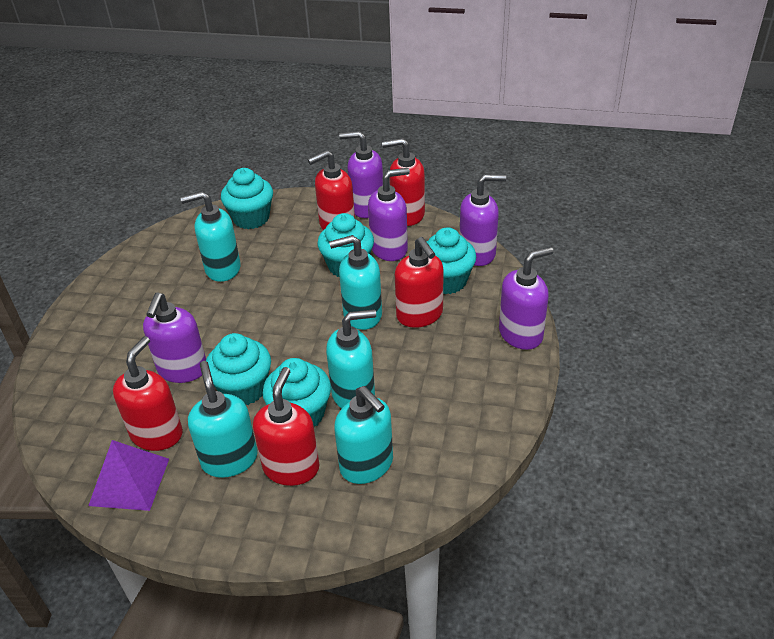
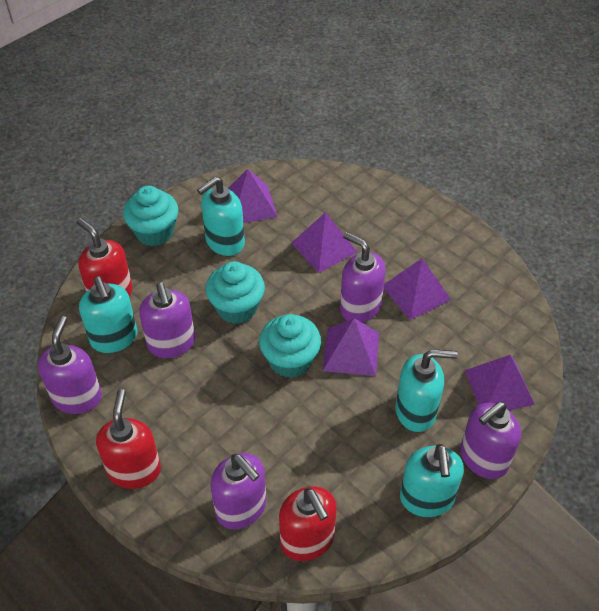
purple pyramid: 1 -> 5
red soap dispenser: 5 -> 3
turquoise cupcake: 5 -> 3
turquoise soap dispenser: 5 -> 4

